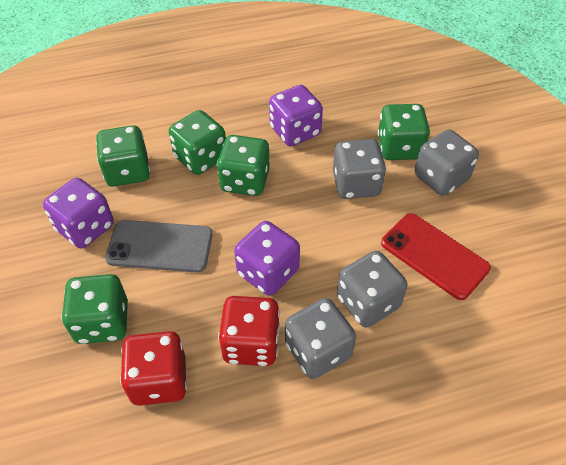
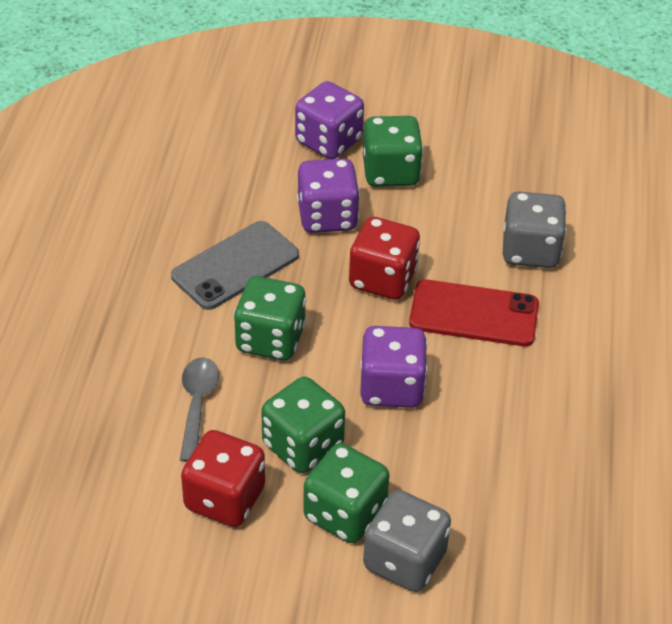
green dice: 5 -> 4
grey dice: 4 -> 2
grey spoon: 0 -> 1

